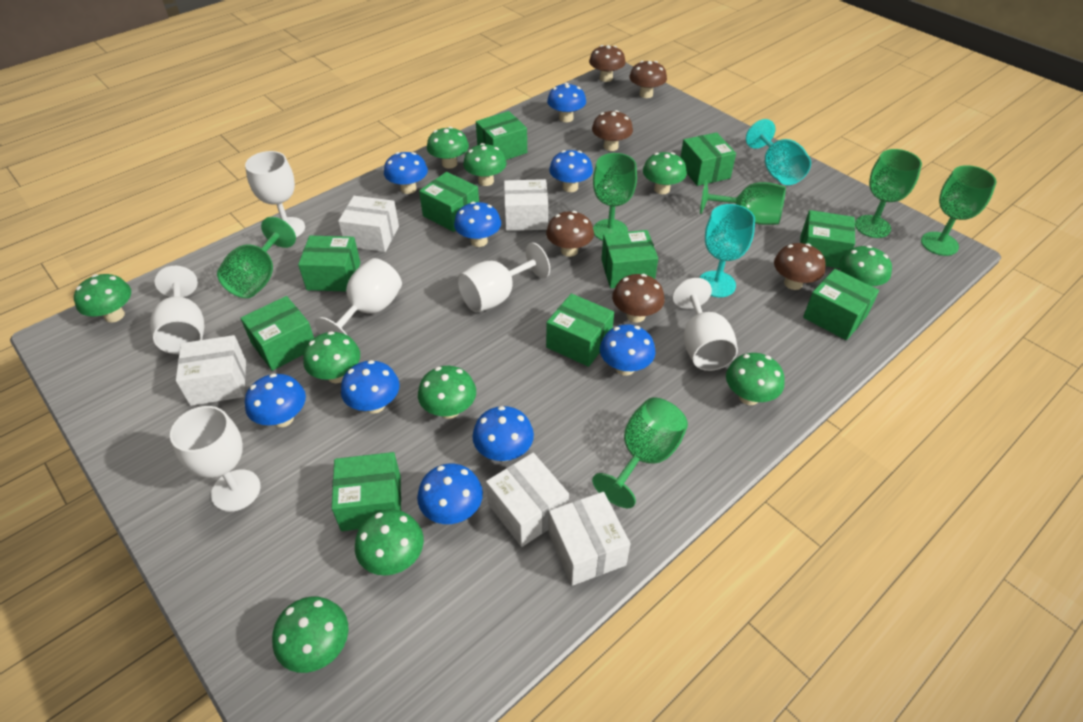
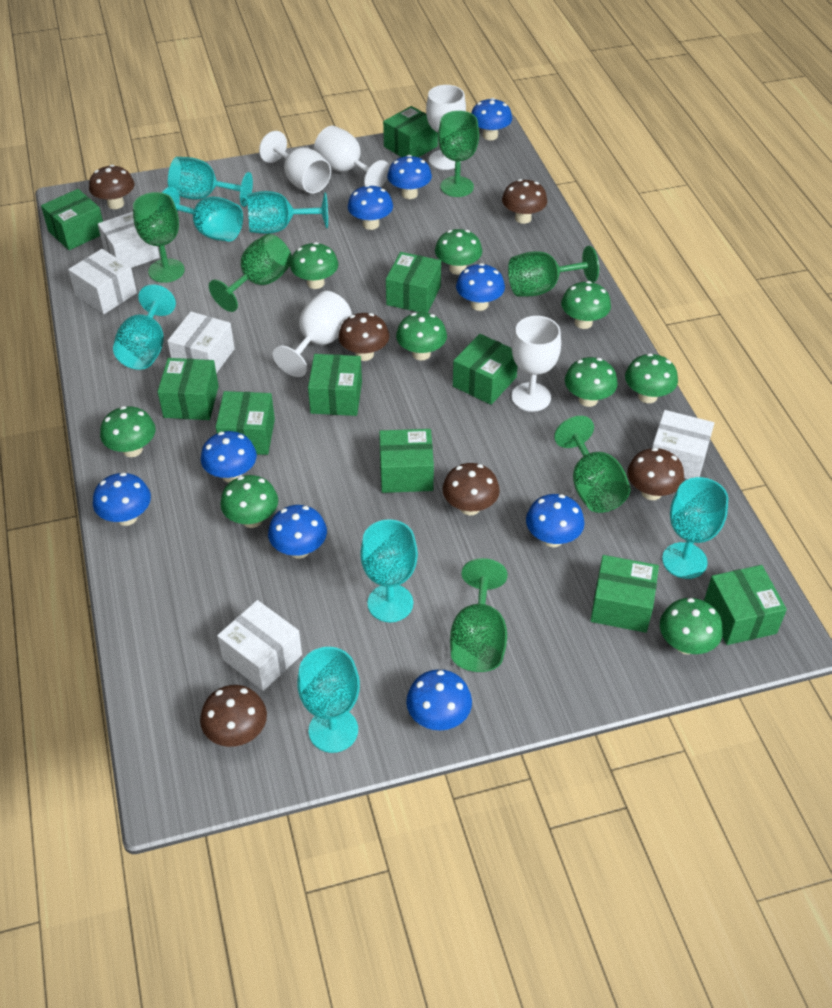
green mushroom: 10 -> 9
turquoise goblet: 2 -> 7
white goblet: 6 -> 5

